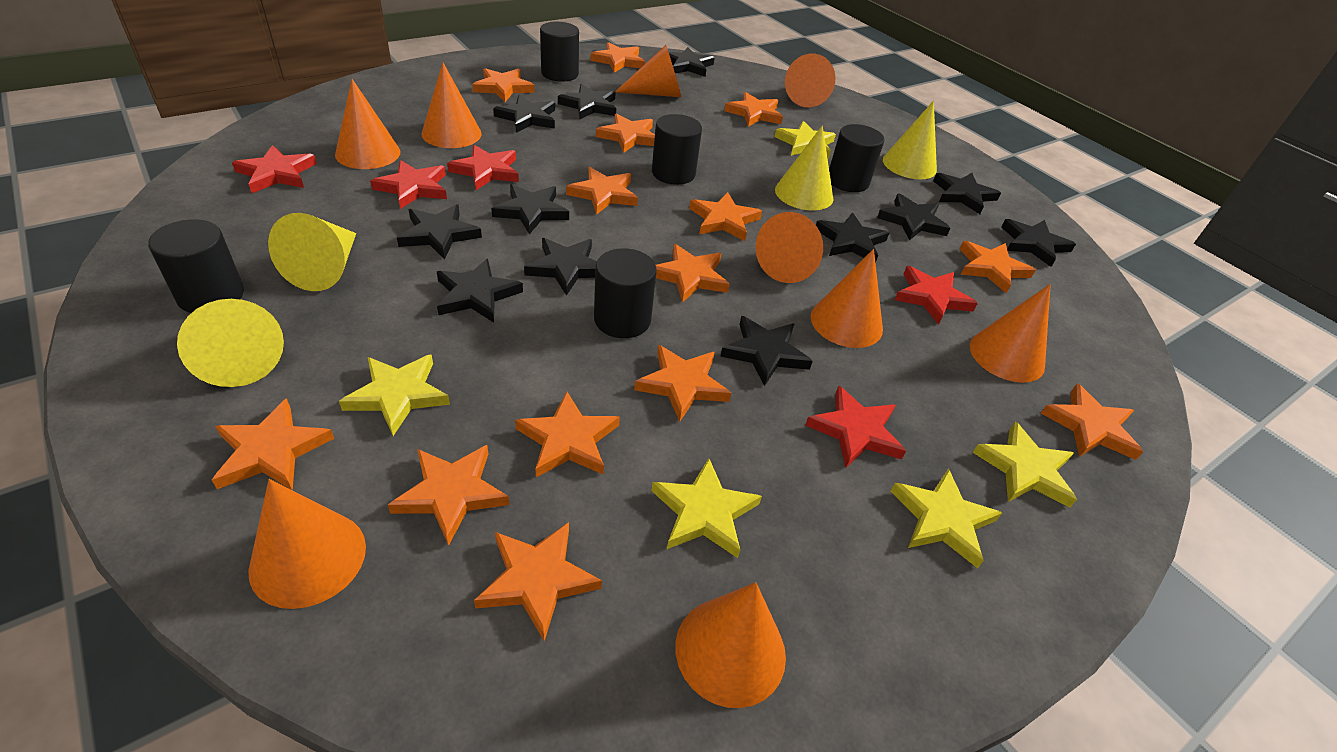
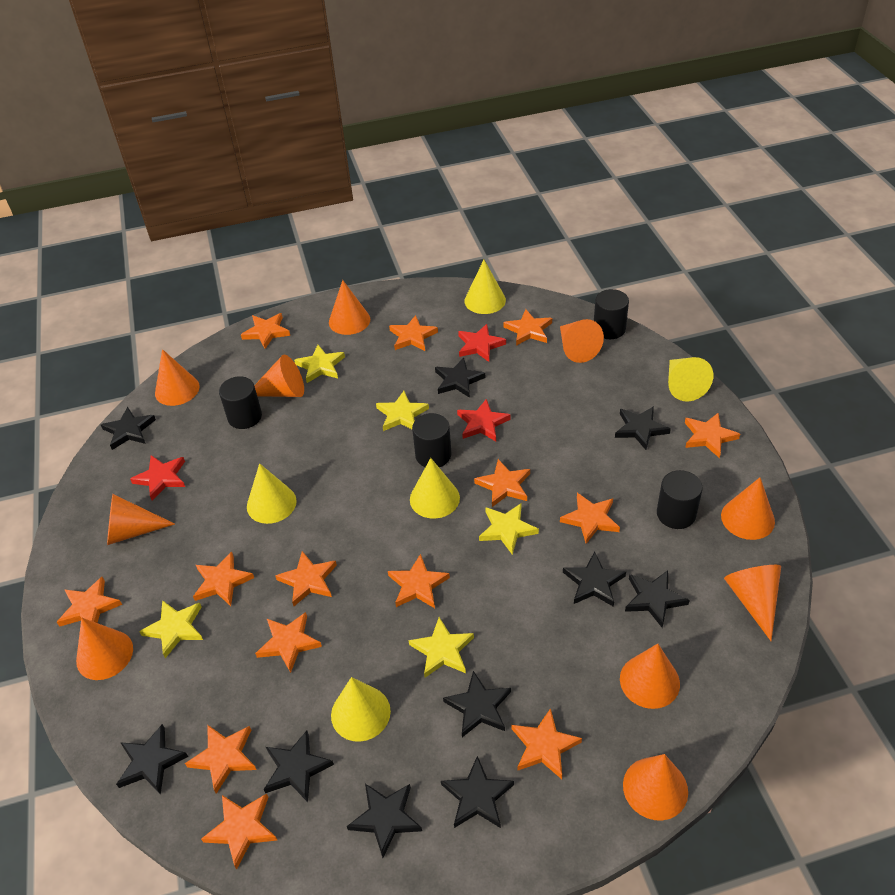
black cylinder: 5 -> 4
black star: 12 -> 10
orange cone: 9 -> 10
red star: 5 -> 3
yellow cone: 4 -> 5

